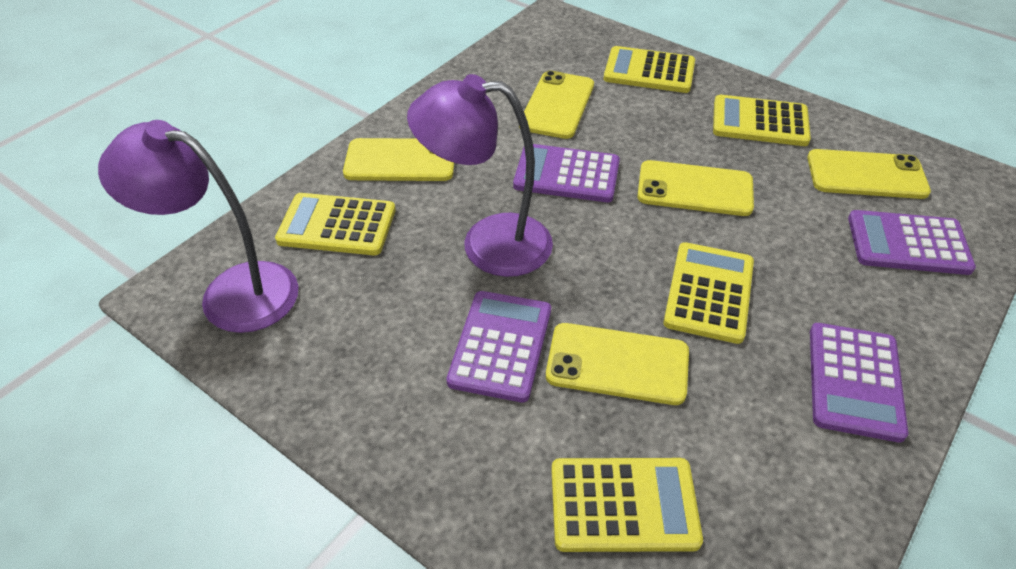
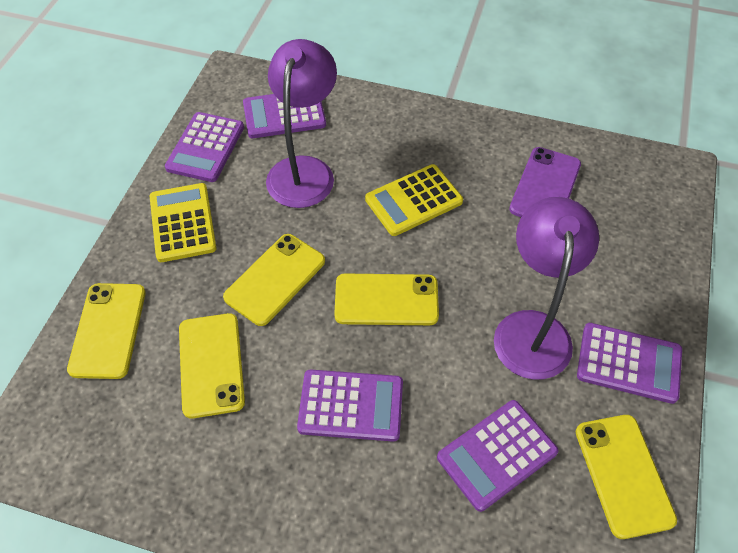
purple calculator: 4 -> 5
purple phone: 0 -> 1
yellow calculator: 5 -> 2

